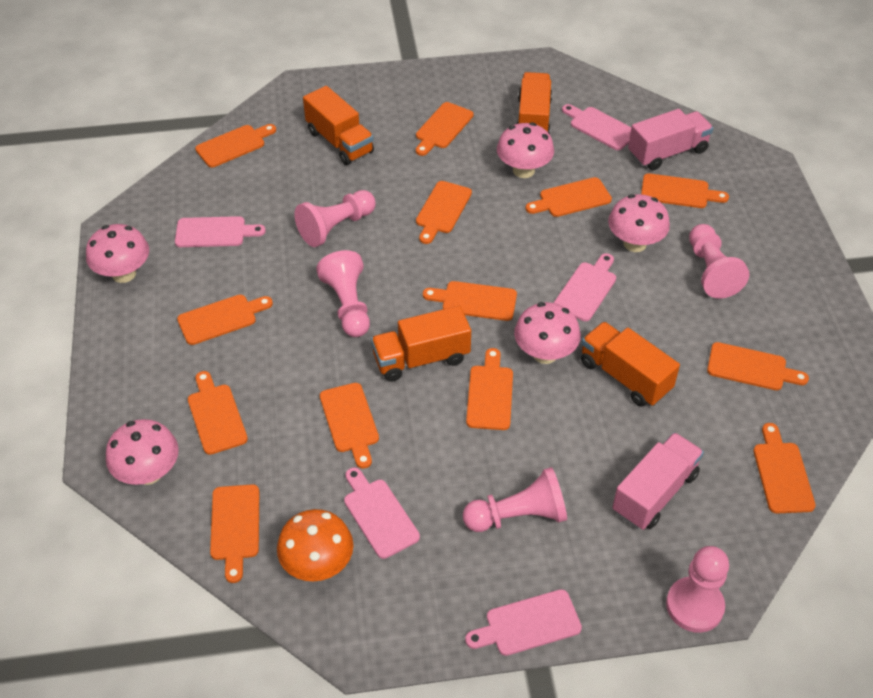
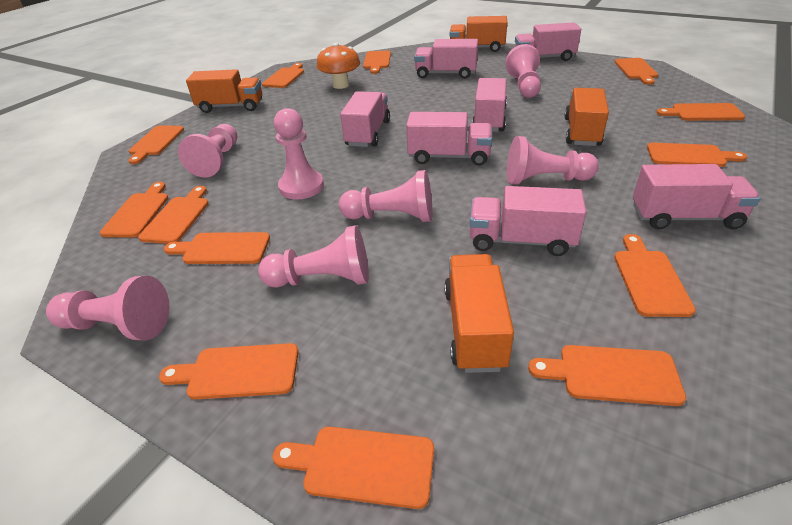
pink cutting board: 5 -> 0
pink mushroom: 5 -> 0
pink pawn: 5 -> 7
pink truck: 2 -> 7

